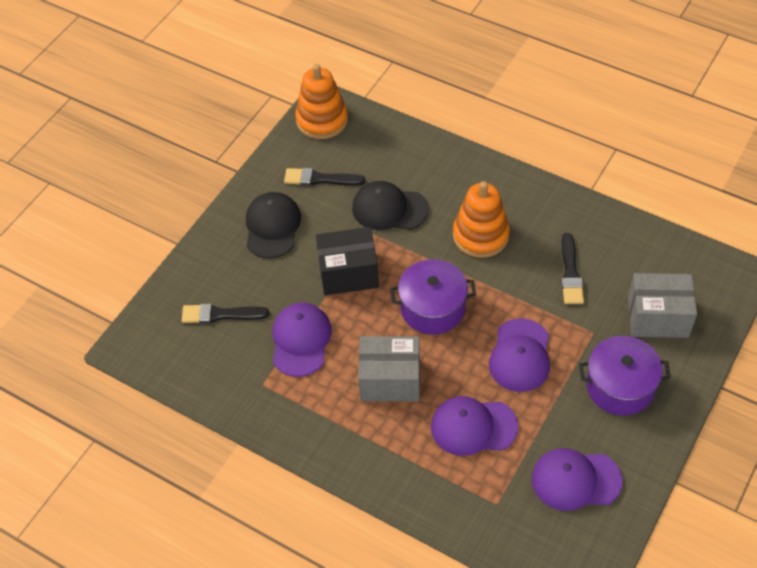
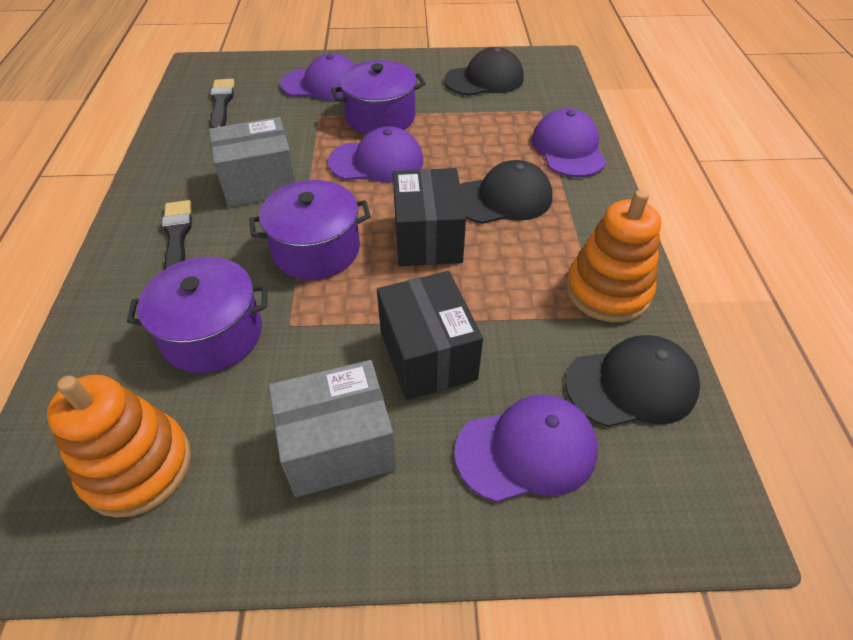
black box: 1 -> 2
black brush: 3 -> 2
black cap: 2 -> 3
purple pot: 2 -> 3

